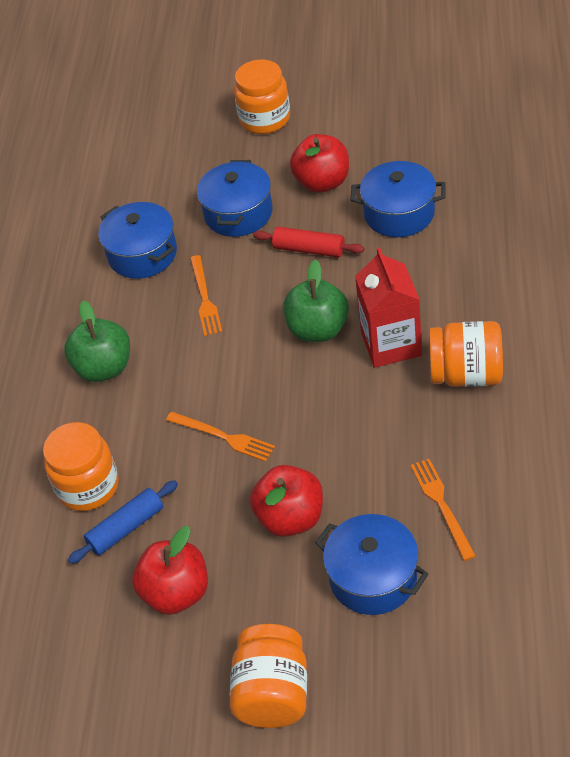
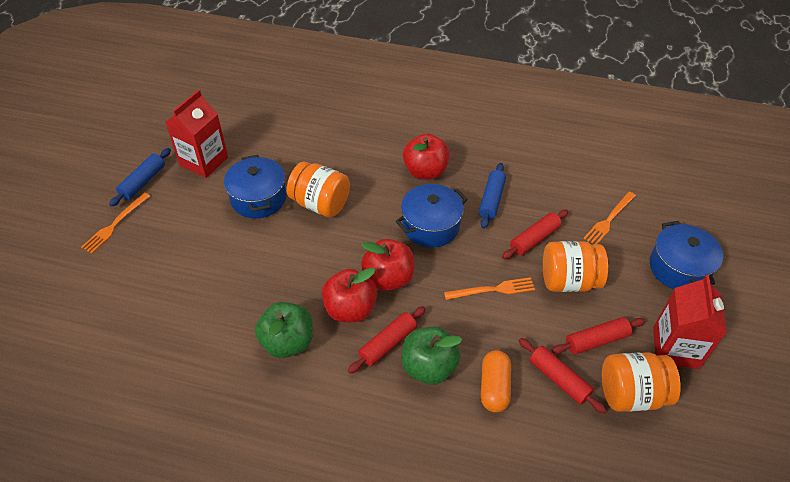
blue pot: 4 -> 3
blue rolling pin: 1 -> 2
orange capsule: 0 -> 1
orange jar: 4 -> 3
red carton: 1 -> 2
red rolling pin: 1 -> 4

